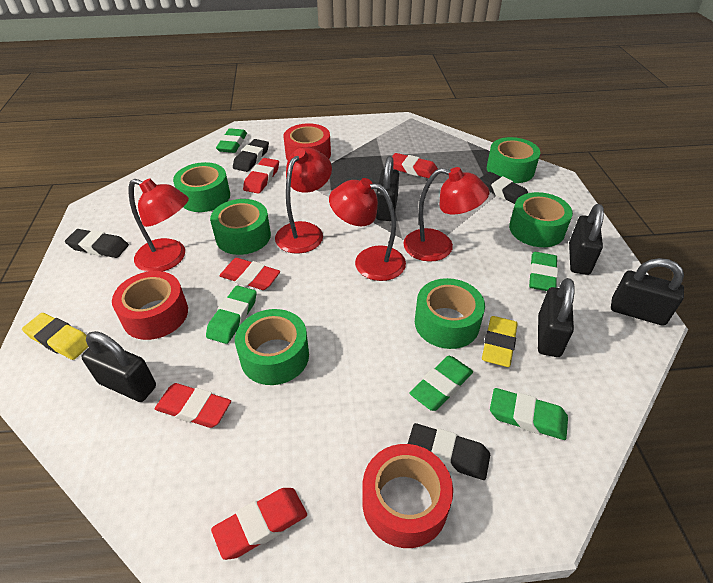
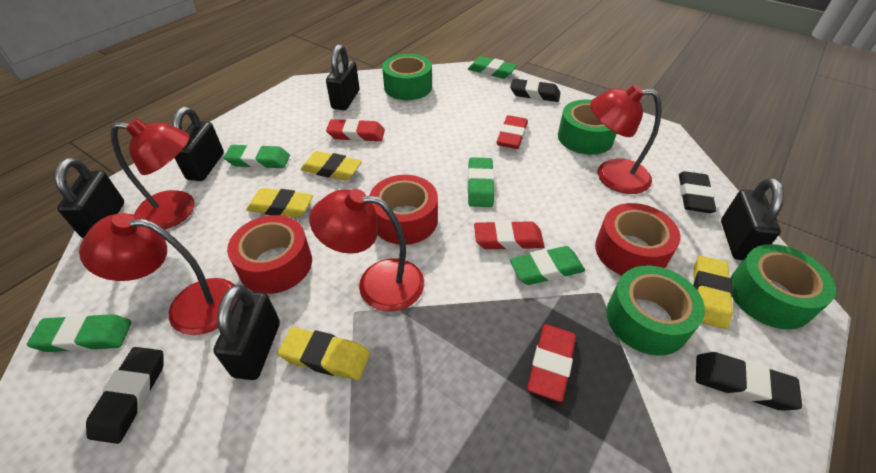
green tape: 6 -> 4
red eraser: 5 -> 4
yellow eraser: 2 -> 4

